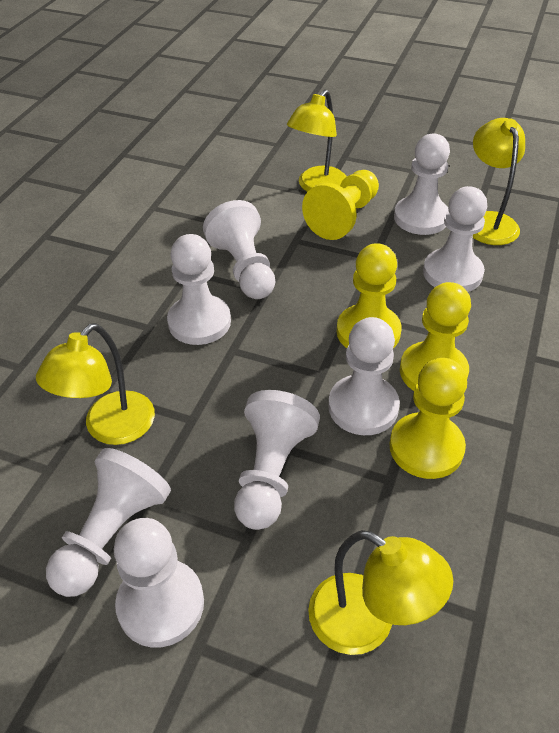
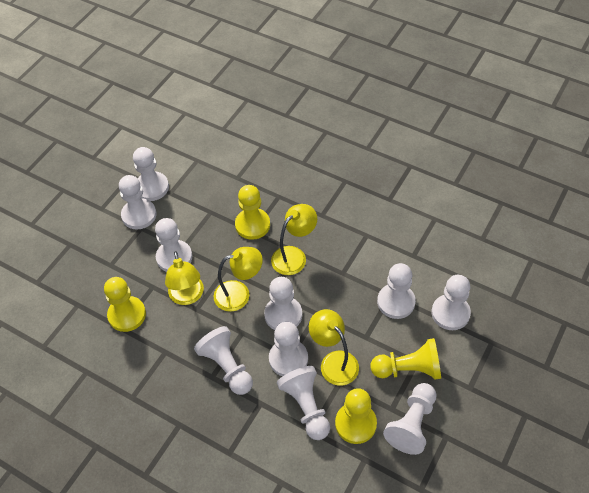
white pawn: 8 -> 10

